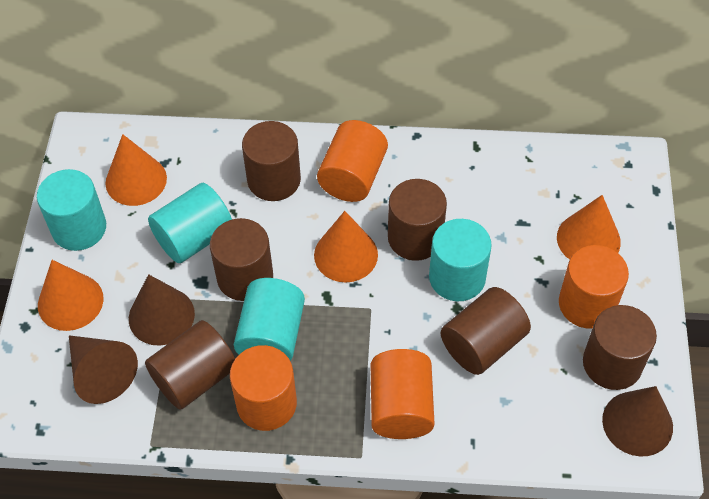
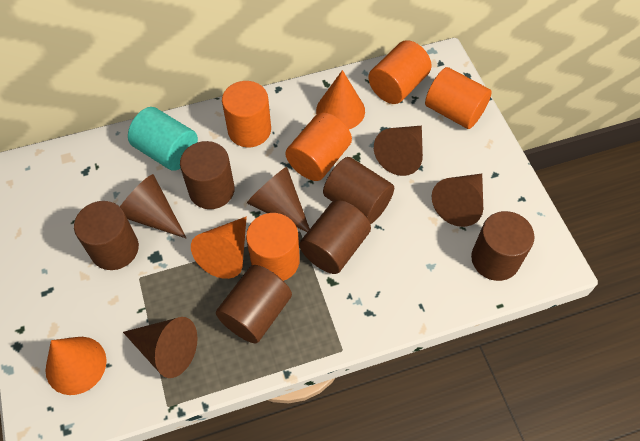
brown cone: 3 -> 5
orange cone: 4 -> 3
orange cylinder: 4 -> 5
turquoise cylinder: 4 -> 1

